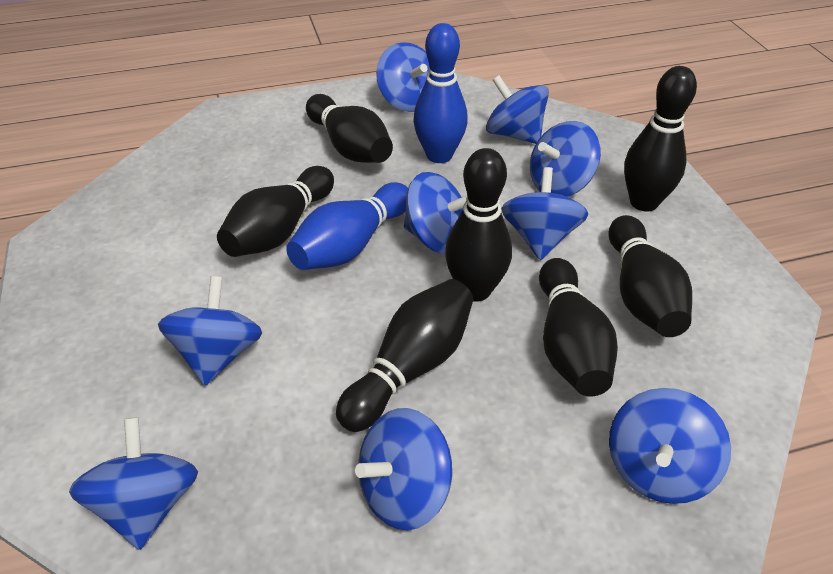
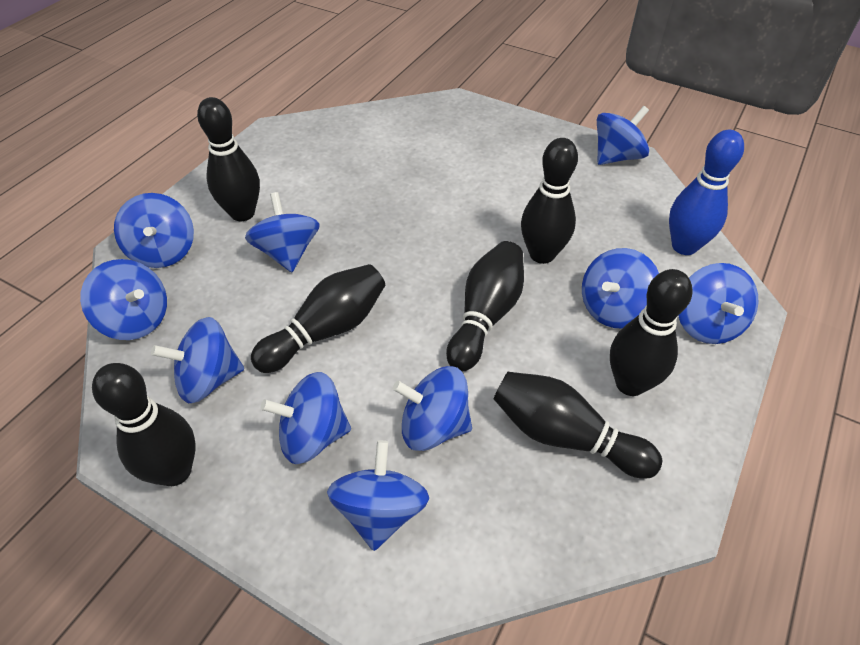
blue bowling pin: 2 -> 1
blue spinning top: 9 -> 10

